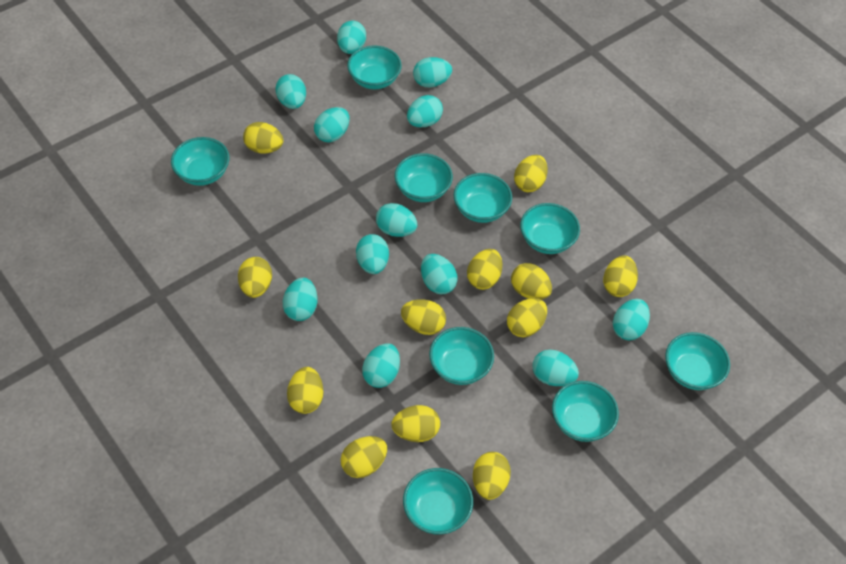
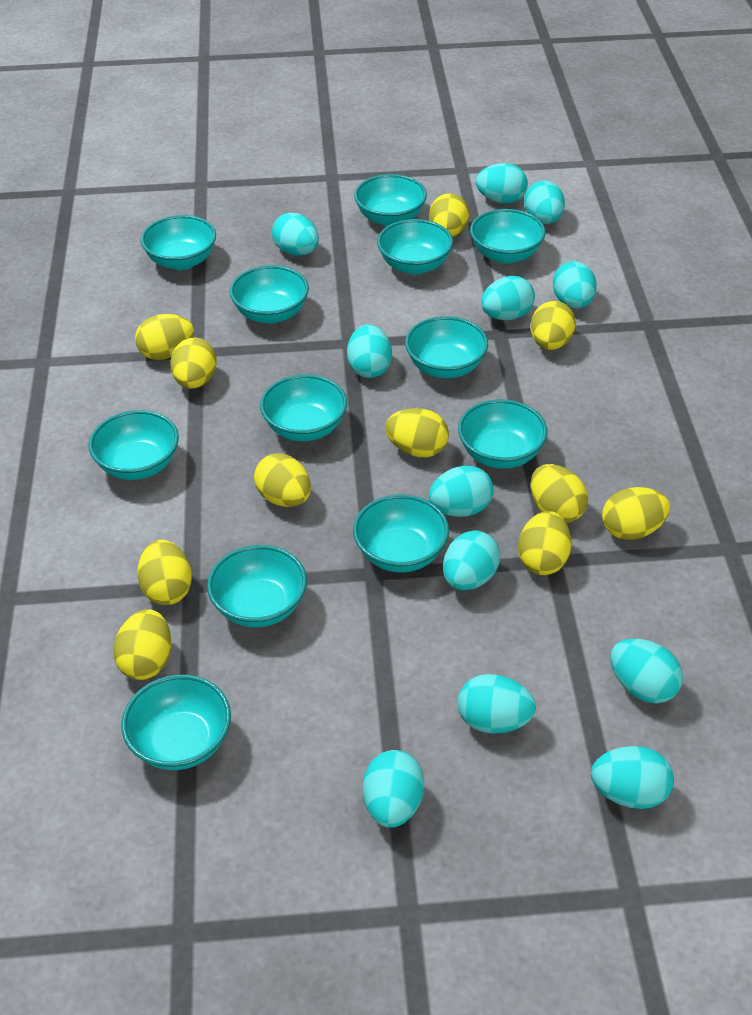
turquoise bowl: 9 -> 12
yellow egg: 12 -> 11

